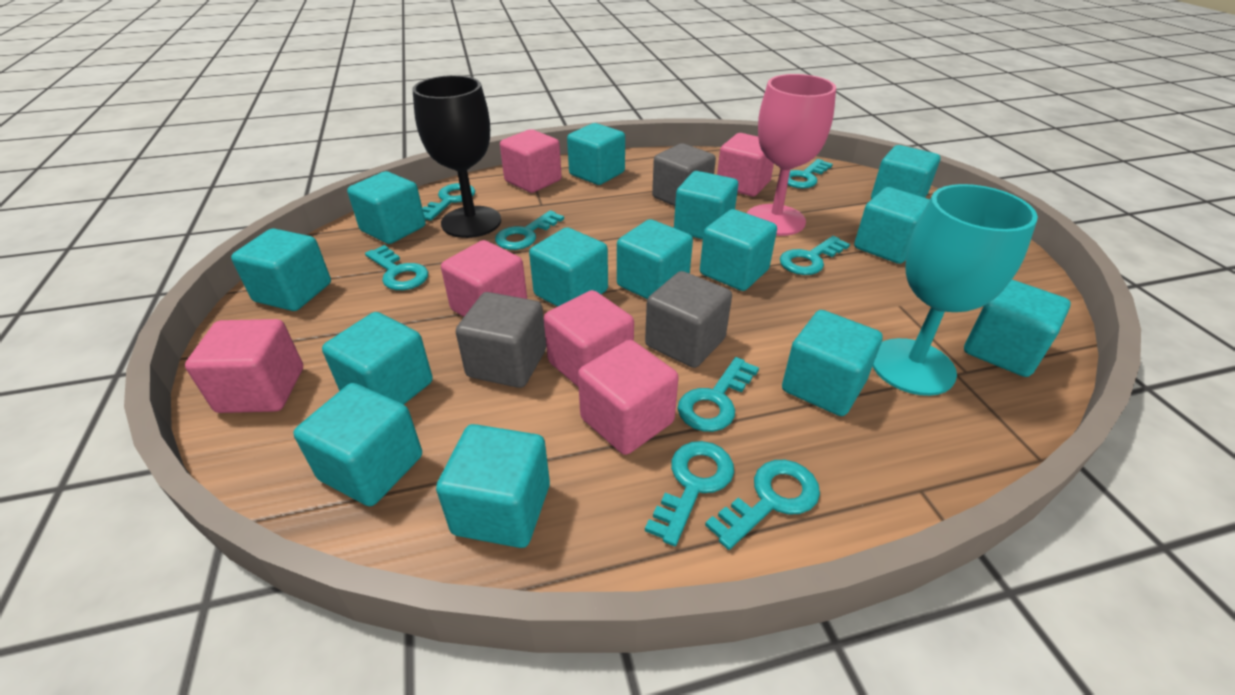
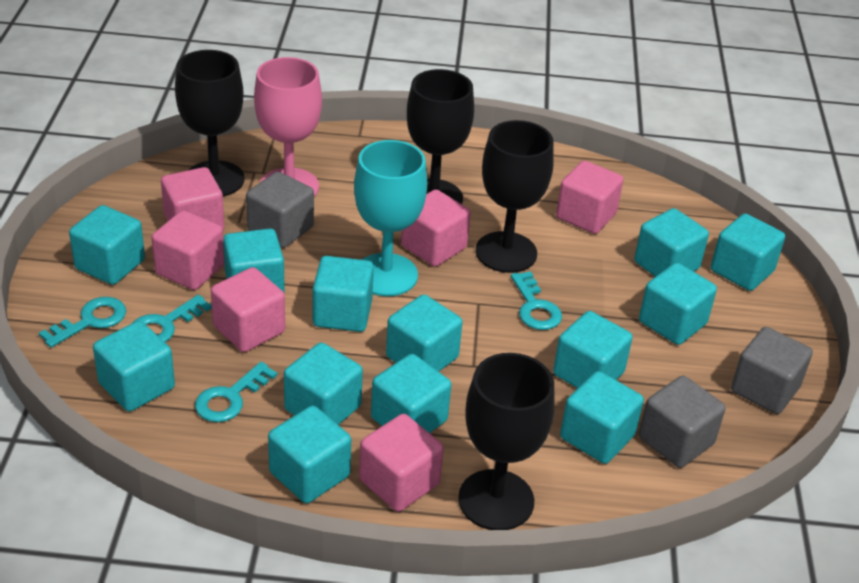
black goblet: 1 -> 4
turquoise cube: 14 -> 13
turquoise key: 8 -> 4

